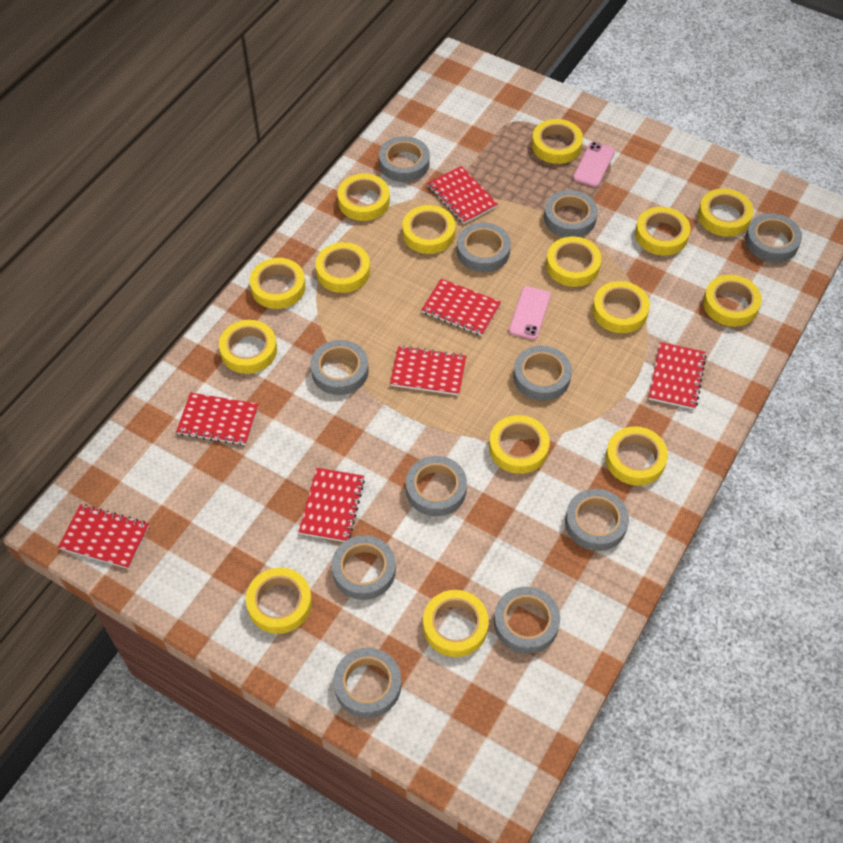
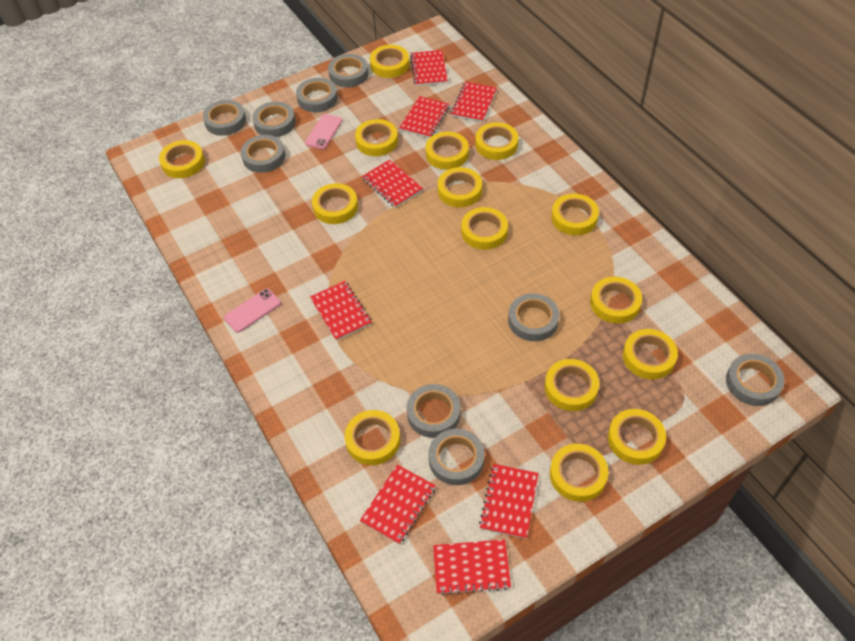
grey tape: 11 -> 9
red notebook: 7 -> 8

